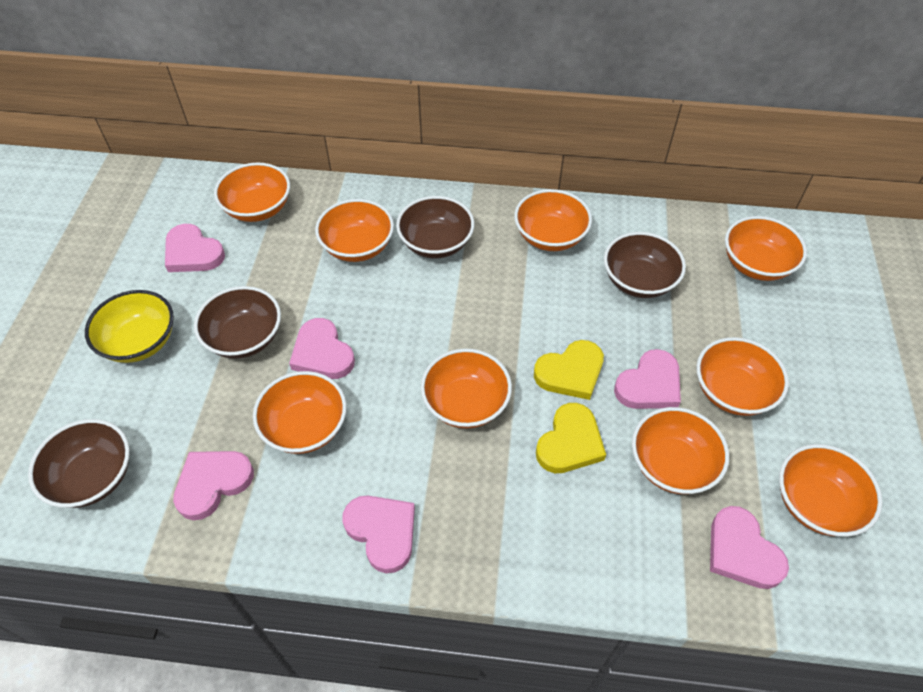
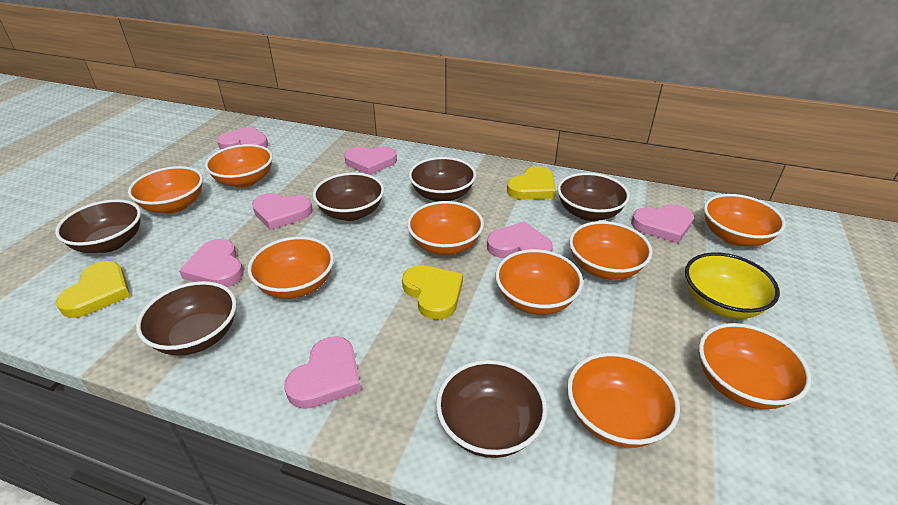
brown bowl: 4 -> 6
pink heart: 6 -> 7
yellow heart: 2 -> 3

